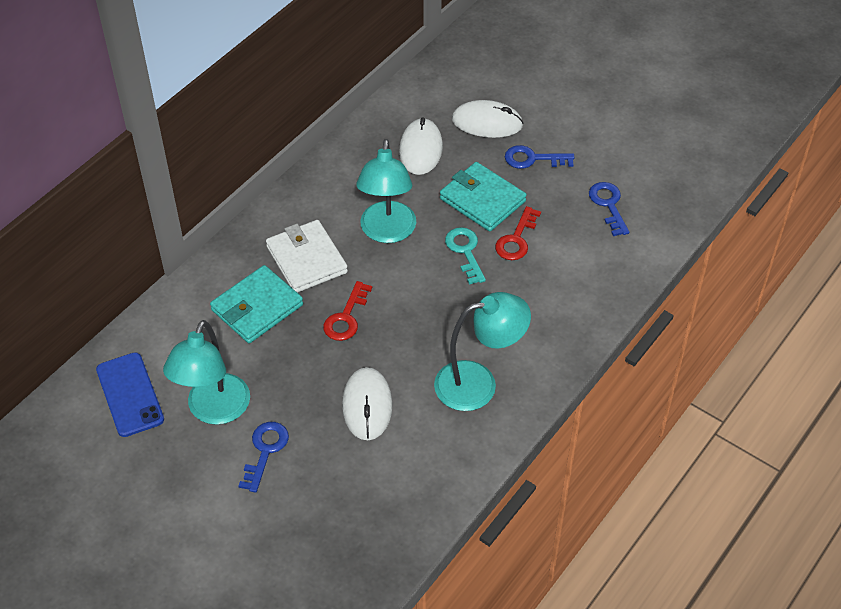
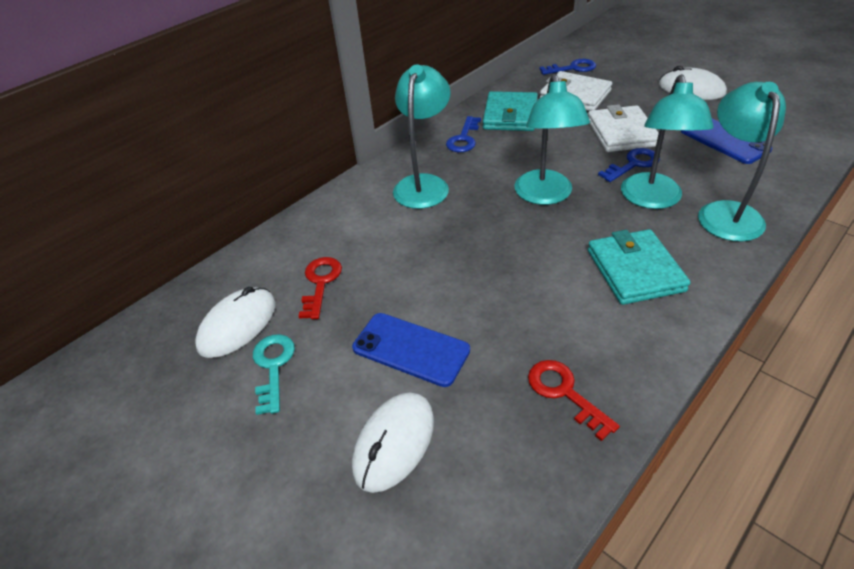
blue phone: 1 -> 2
turquoise lamp: 3 -> 4
white wallet: 1 -> 2

